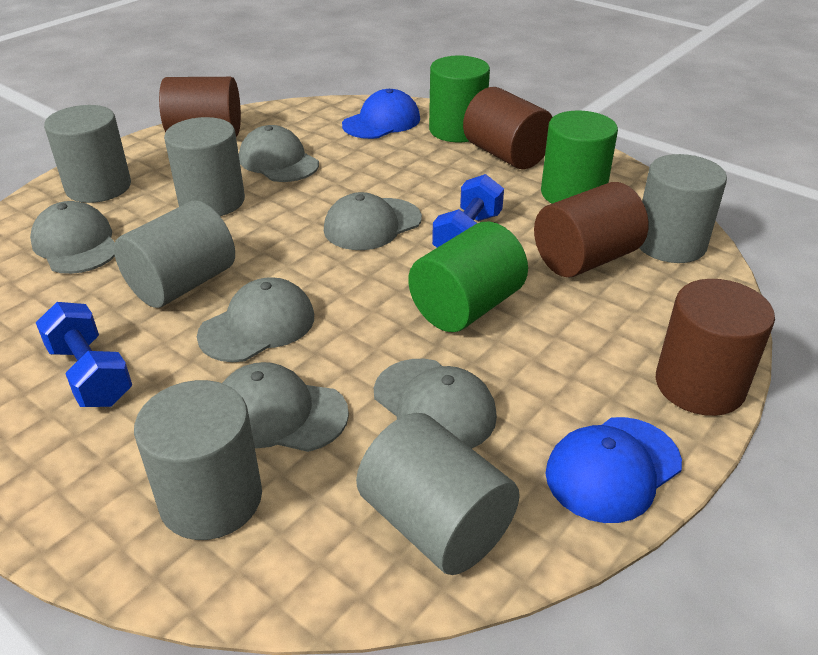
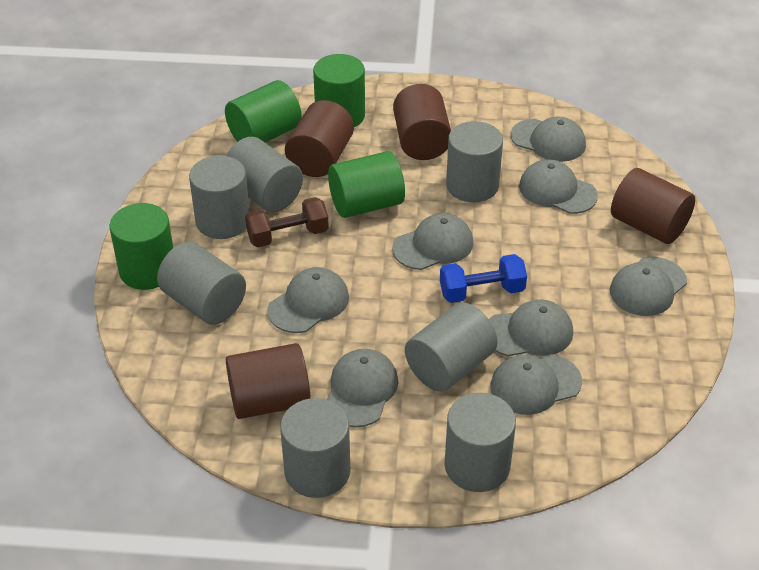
blue cap: 2 -> 0
blue dumbbell: 2 -> 1
brown dumbbell: 0 -> 1
green cylinder: 3 -> 4
grey cap: 6 -> 8
grey cylinder: 6 -> 7

